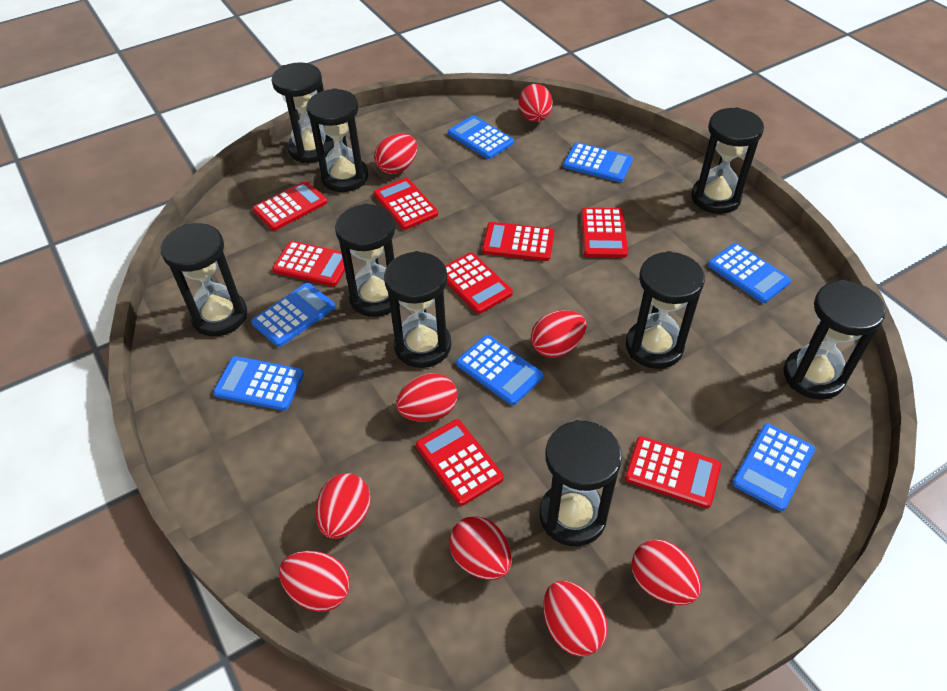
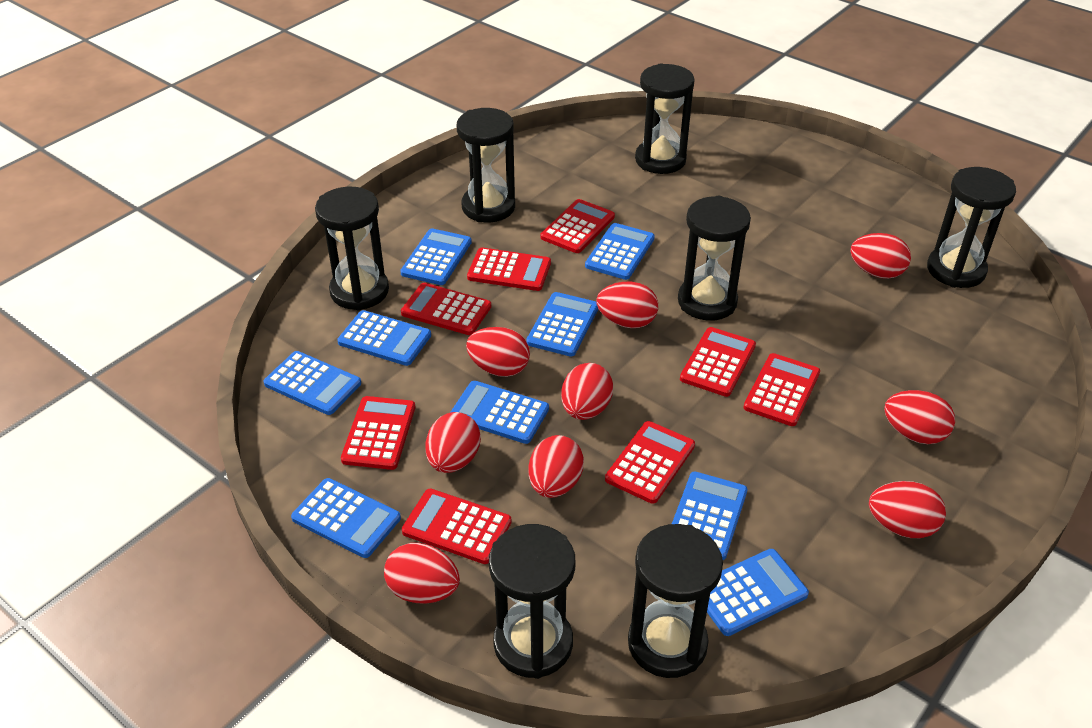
black hourglass: 9 -> 7
blue calculator: 7 -> 9

